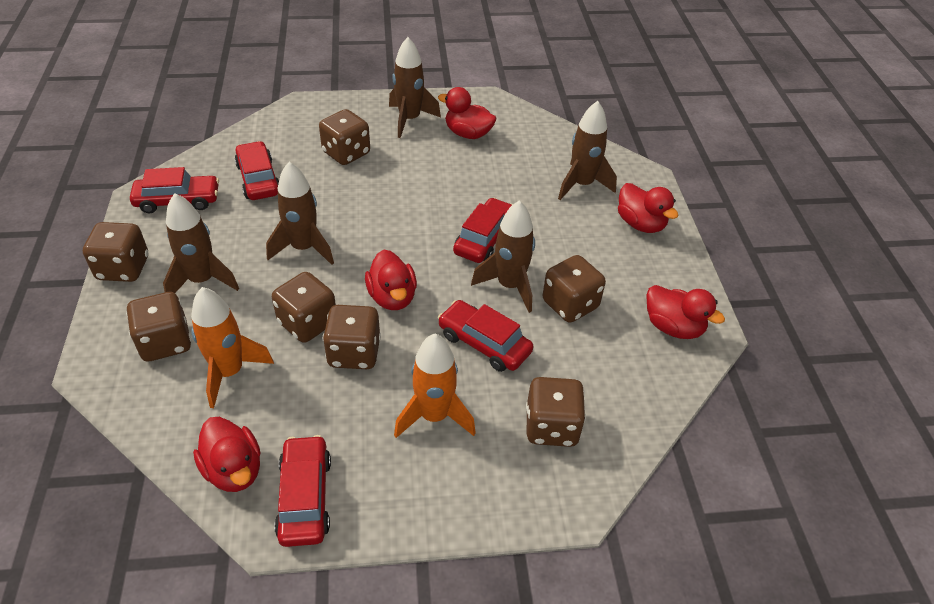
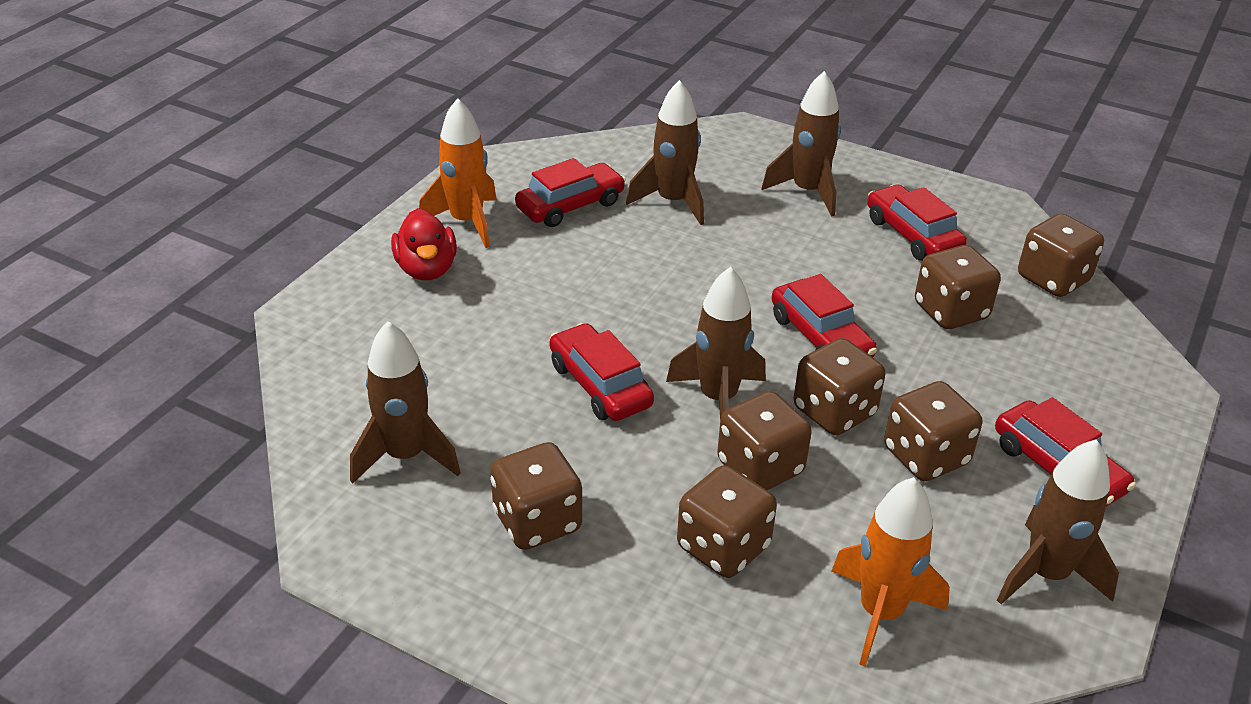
red duck: 5 -> 1

